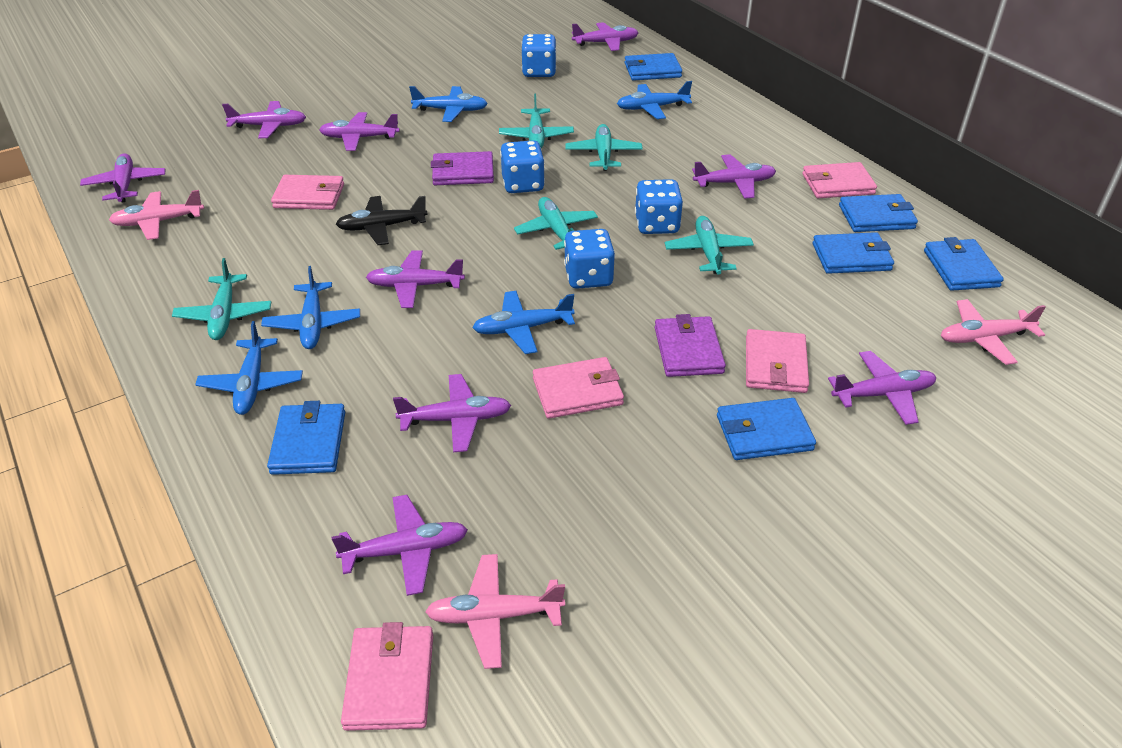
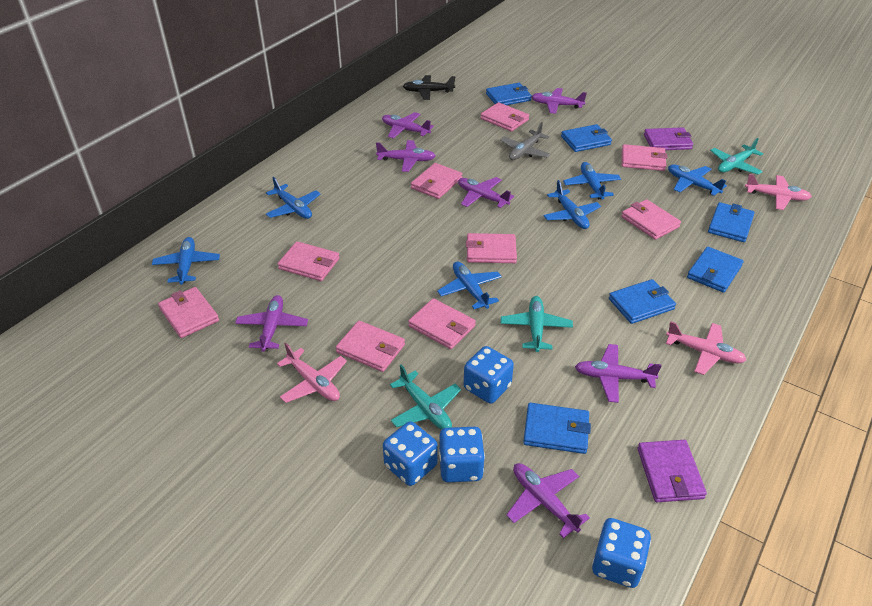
blue plane: 5 -> 6
grey plane: 0 -> 1
pink wallet: 5 -> 9
purple plane: 9 -> 7
turquoise plane: 5 -> 3

